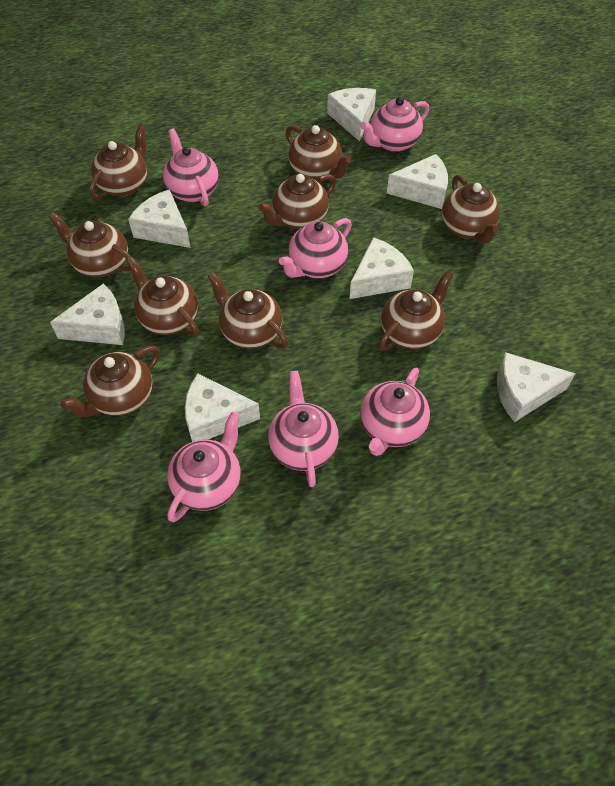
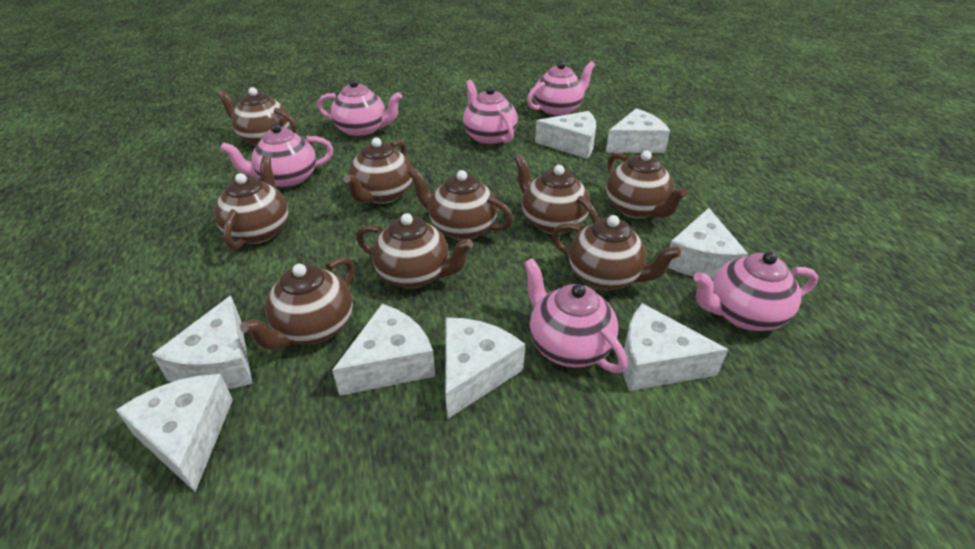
white cheese: 7 -> 8

